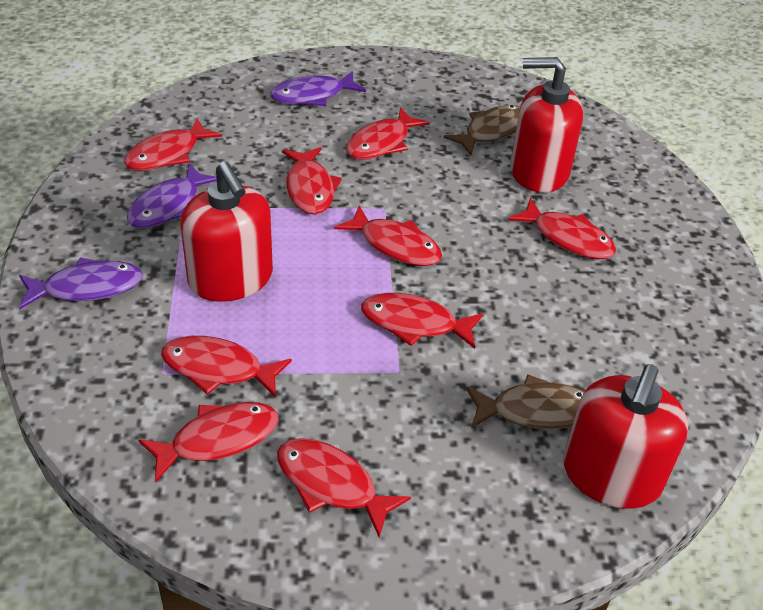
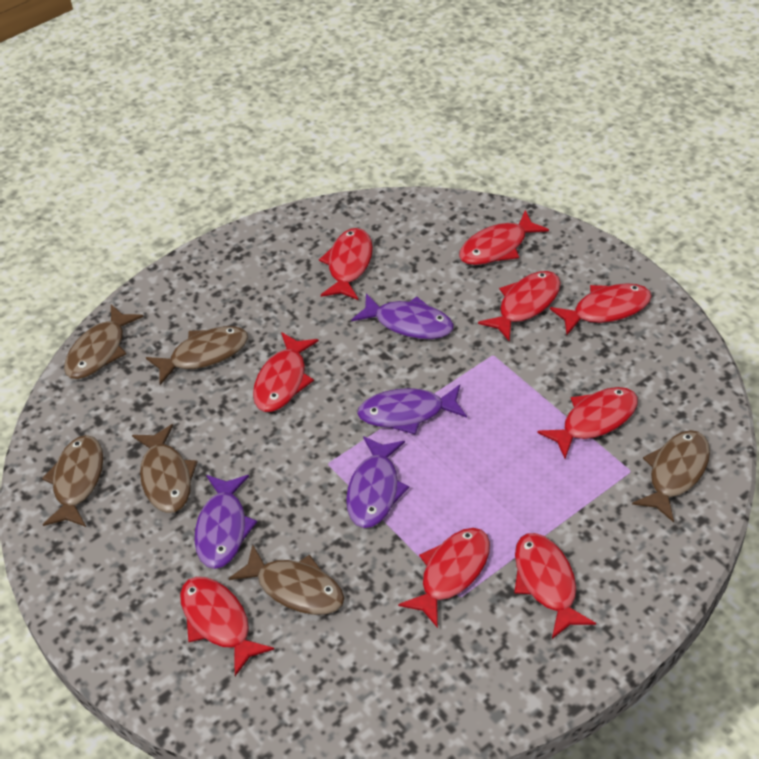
brown fish: 2 -> 6
purple fish: 3 -> 4
red soap dispenser: 3 -> 0

